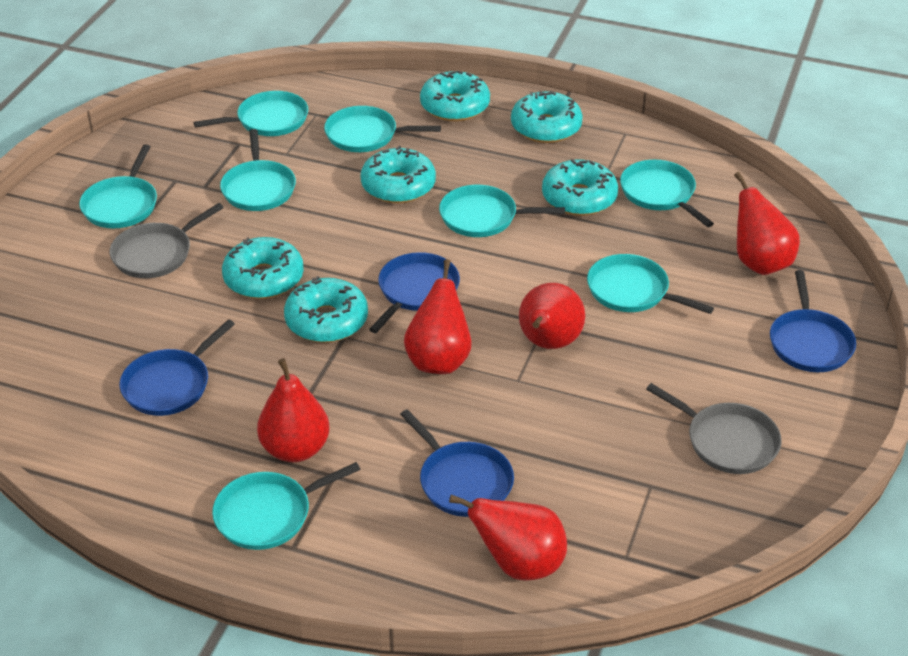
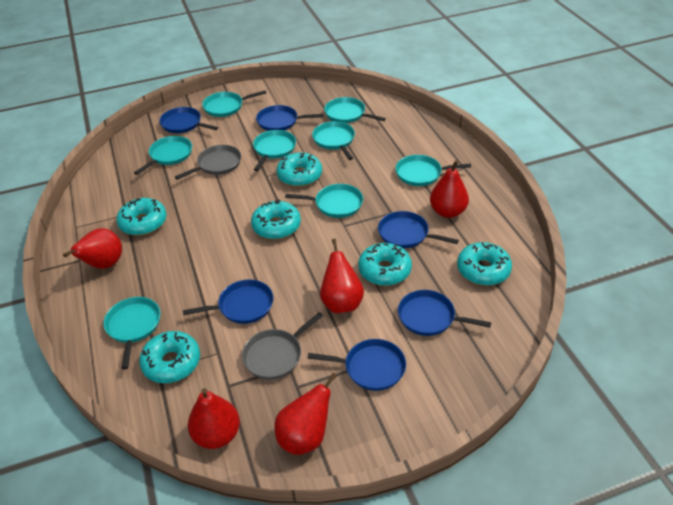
blue pan: 4 -> 6

